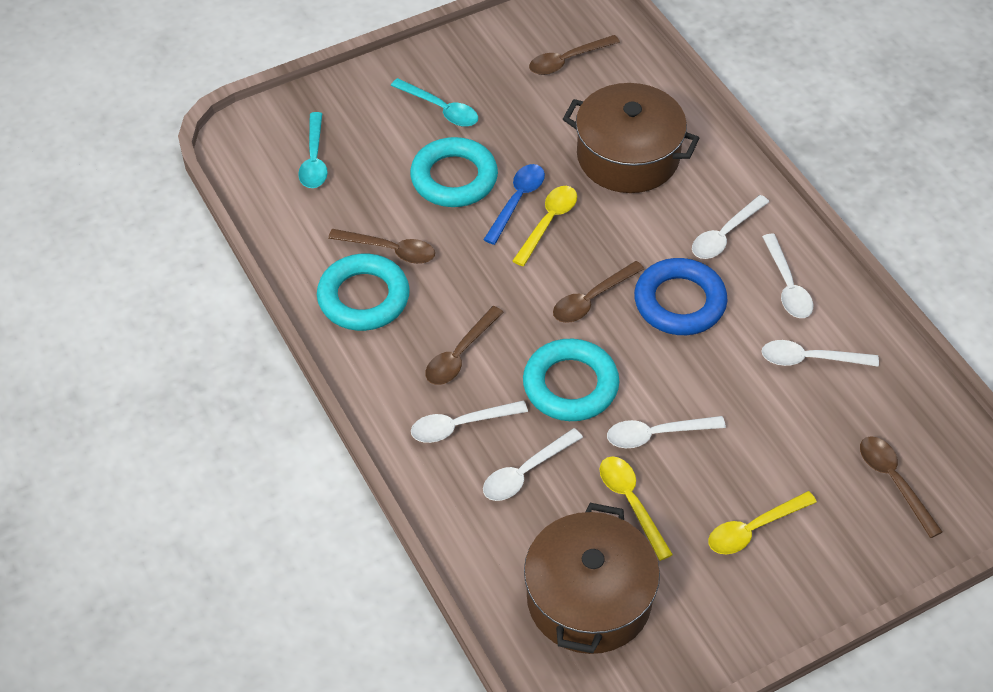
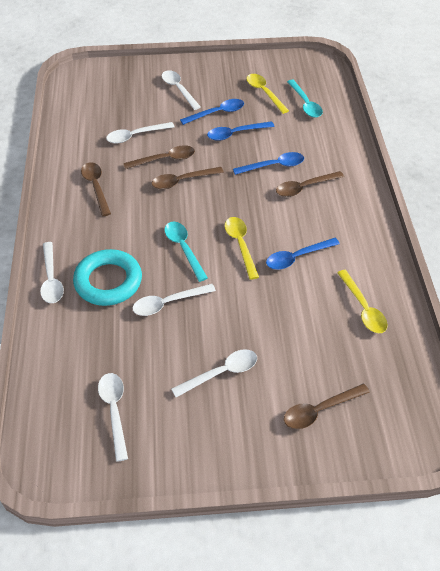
blue ring: 1 -> 0
blue spoon: 1 -> 4
brown pot: 2 -> 0
turquoise ring: 3 -> 1

